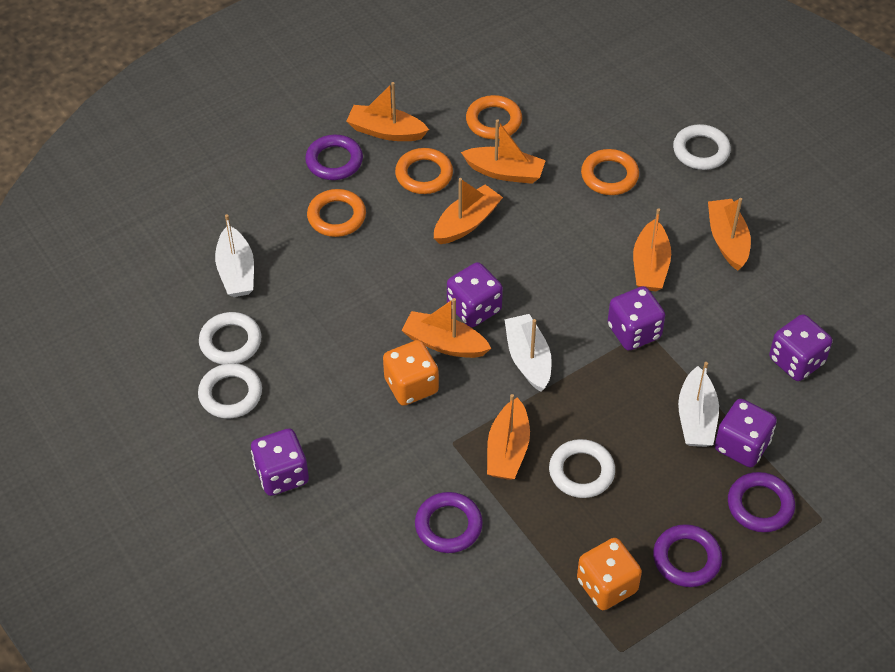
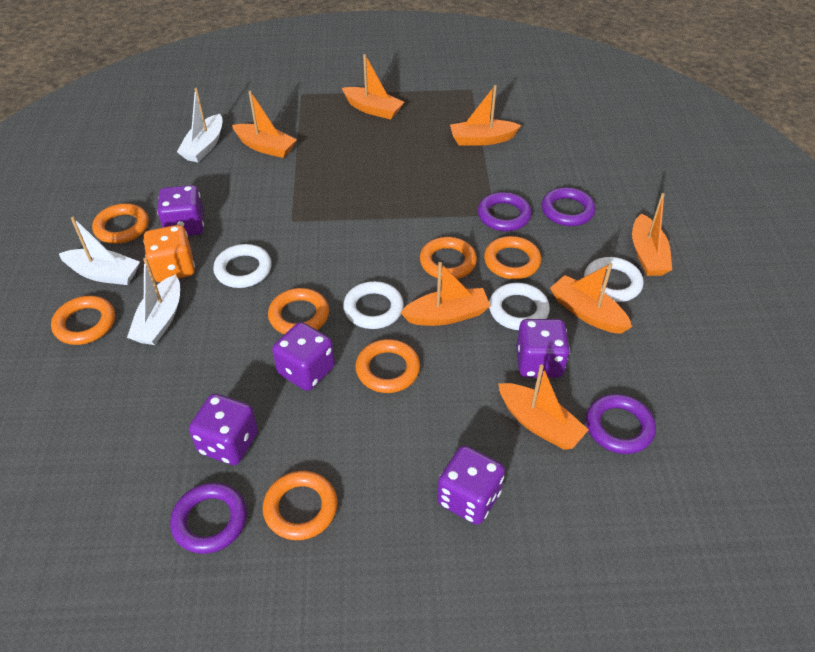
orange dice: 2 -> 1
orange ring: 4 -> 7

